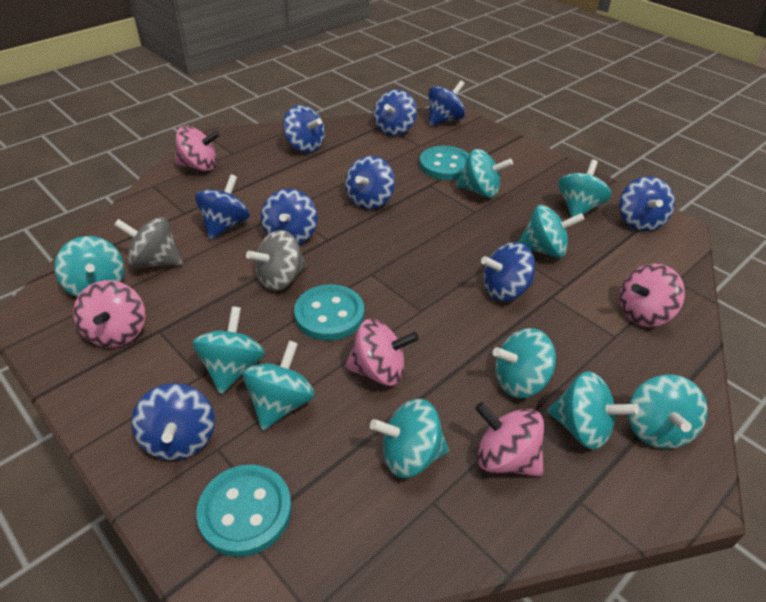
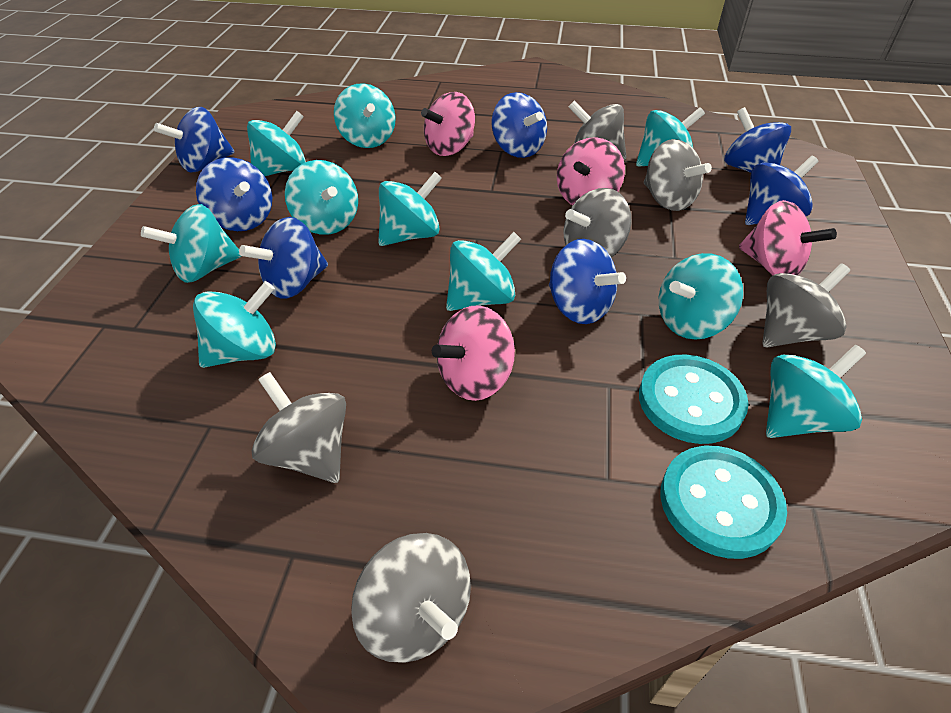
blue spinning top: 9 -> 7
grey spinning top: 2 -> 6
pink spinning top: 5 -> 4
turquoise button: 3 -> 2

